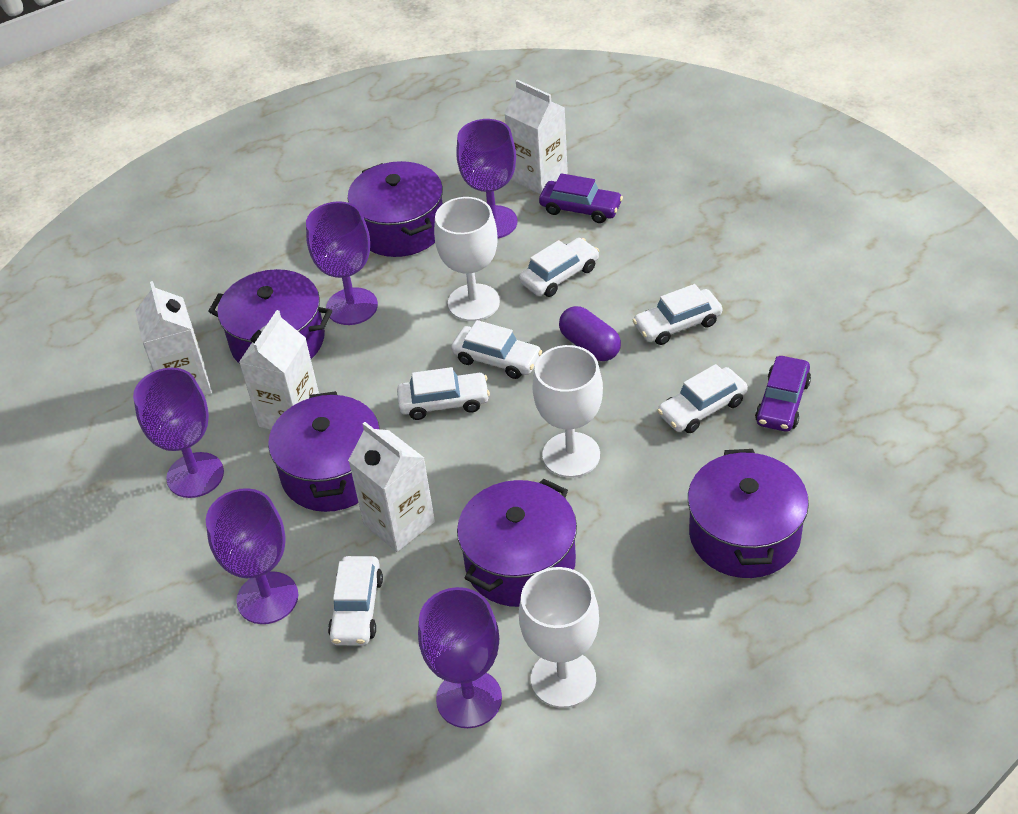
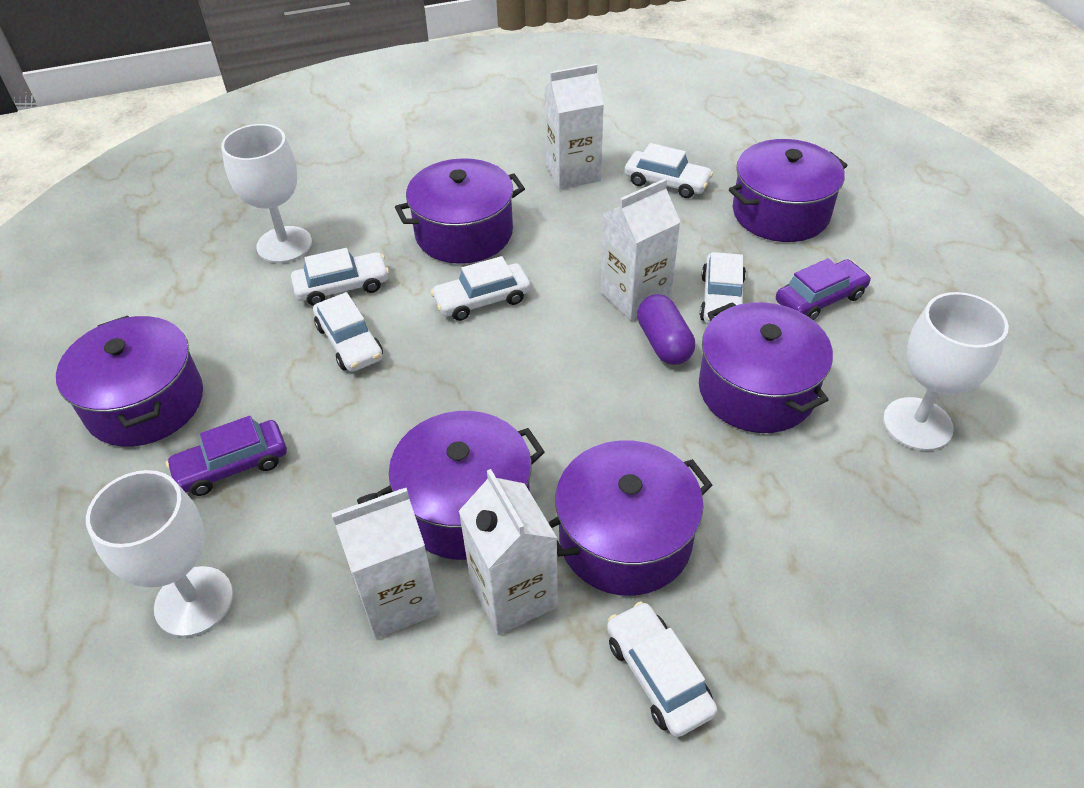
purple goblet: 5 -> 0
purple pot: 5 -> 6

